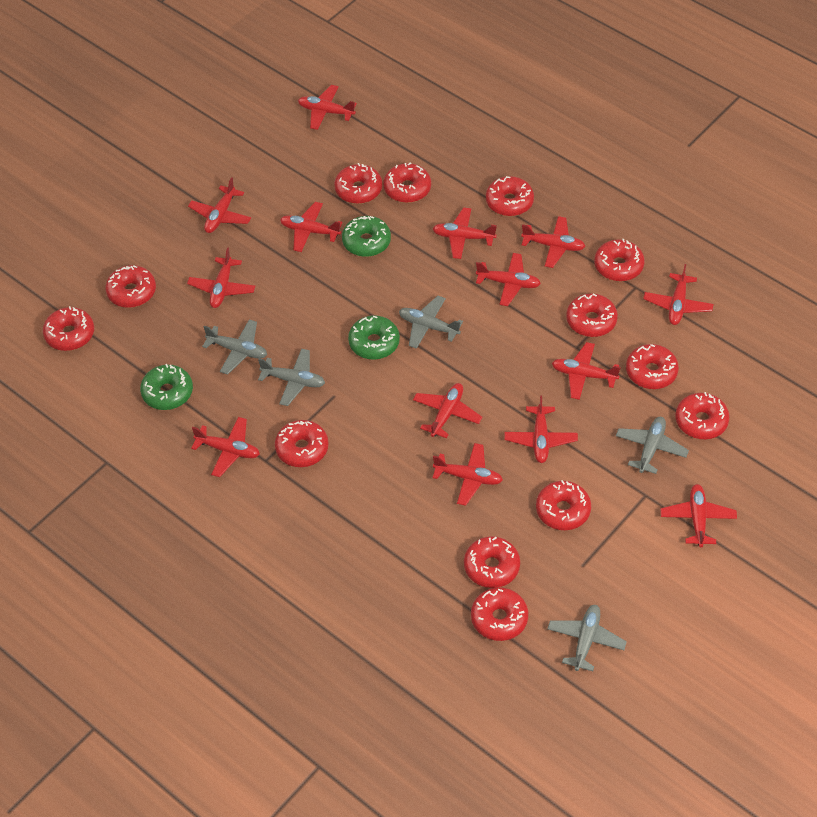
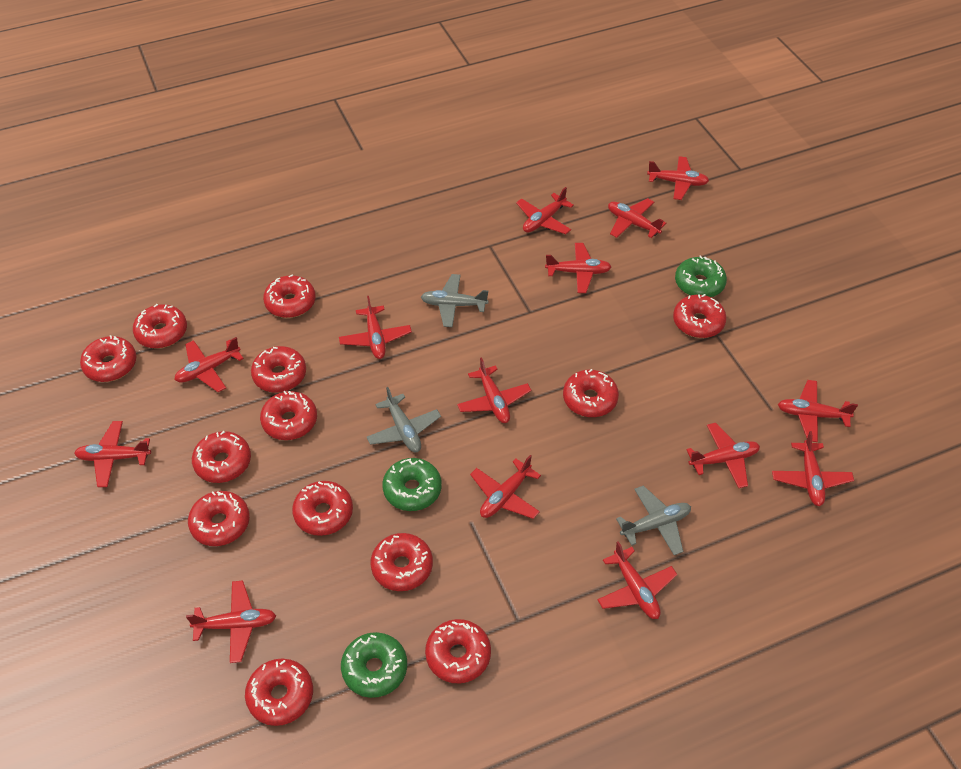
grey plane: 5 -> 3

